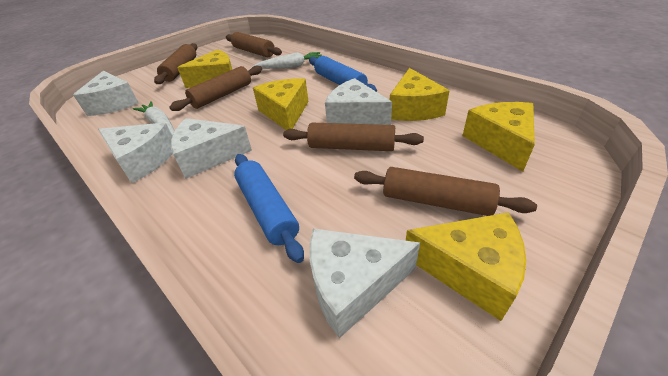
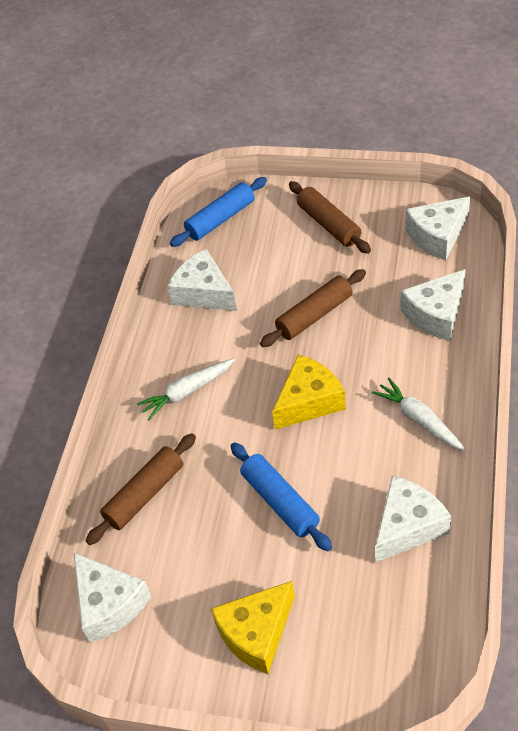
brown rolling pin: 5 -> 3
yellow cheese: 5 -> 2

